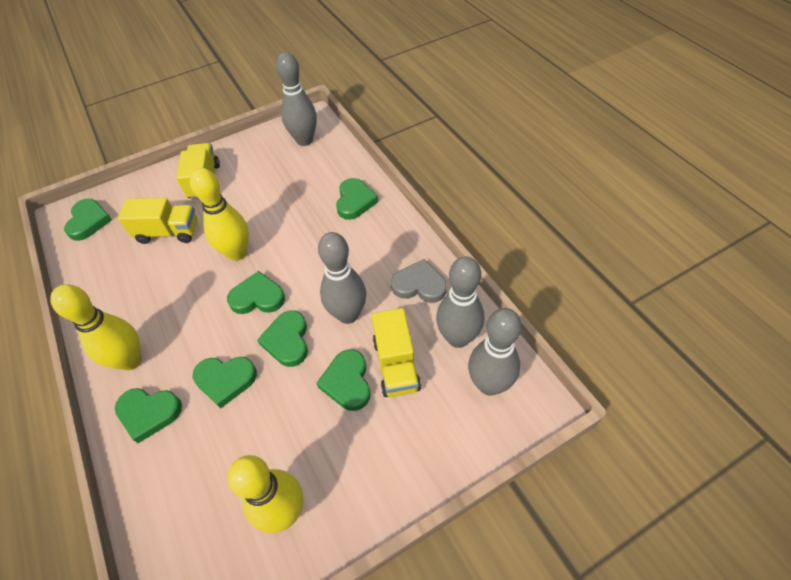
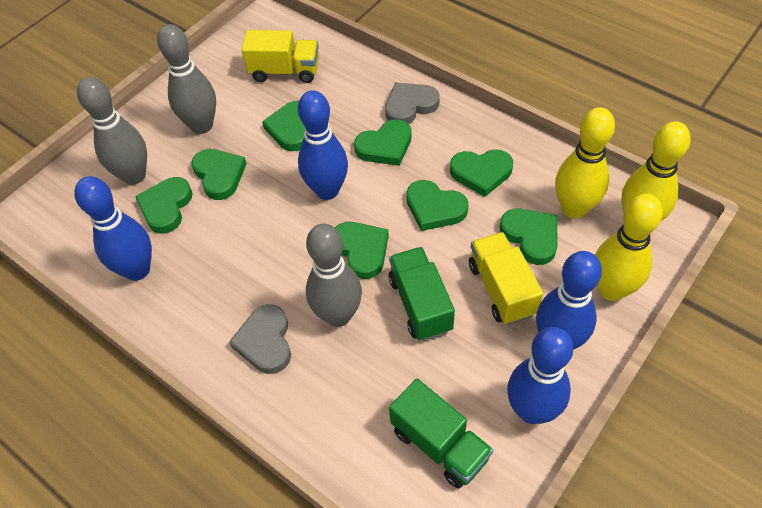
blue bowling pin: 0 -> 4
green heart: 7 -> 8
green truck: 0 -> 2
grey bowling pin: 4 -> 3
grey heart: 1 -> 2
yellow truck: 3 -> 2

